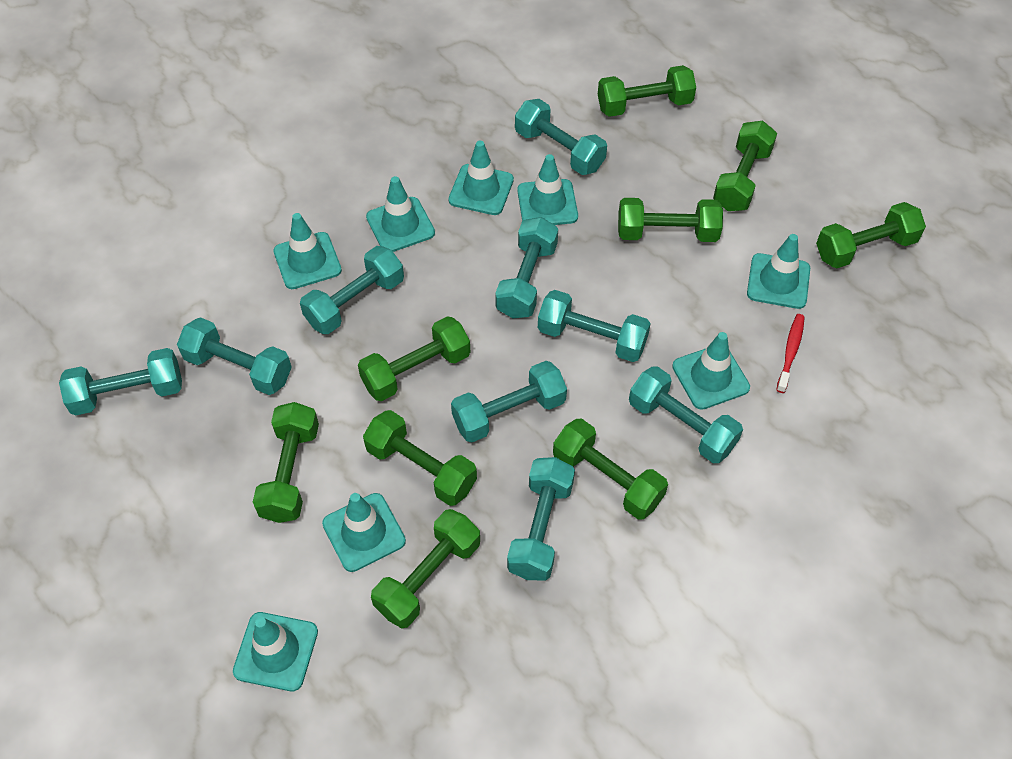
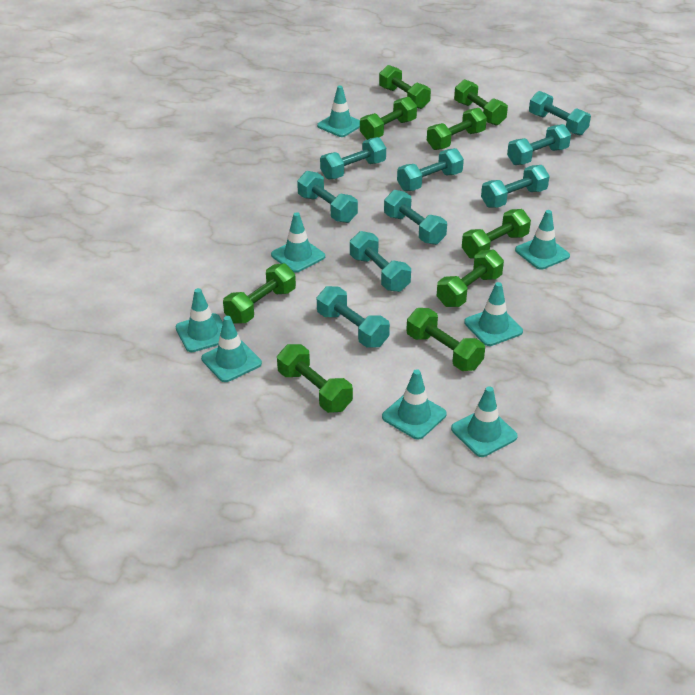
red toothbrush: 1 -> 0

